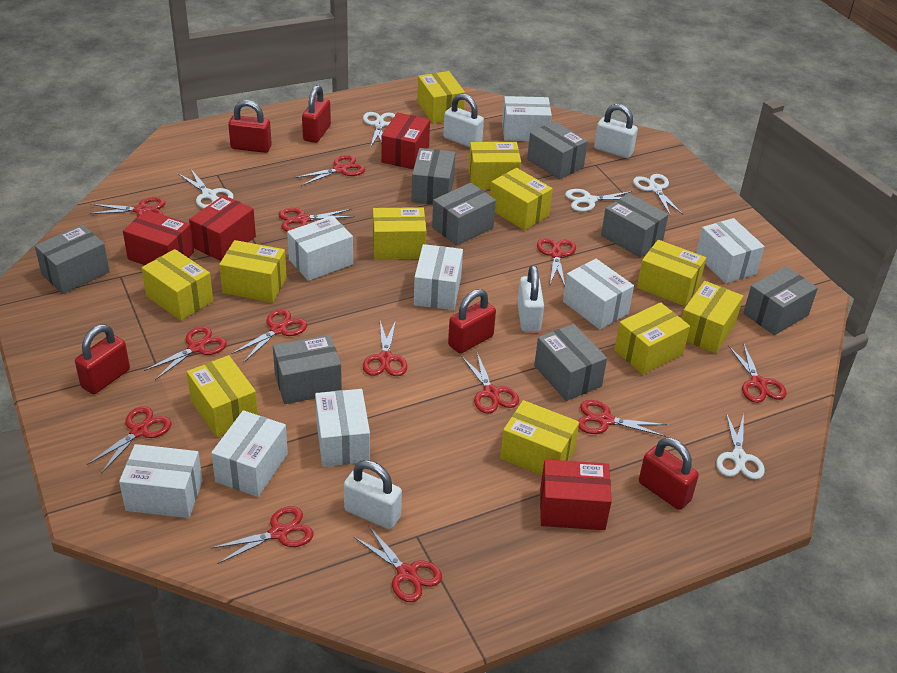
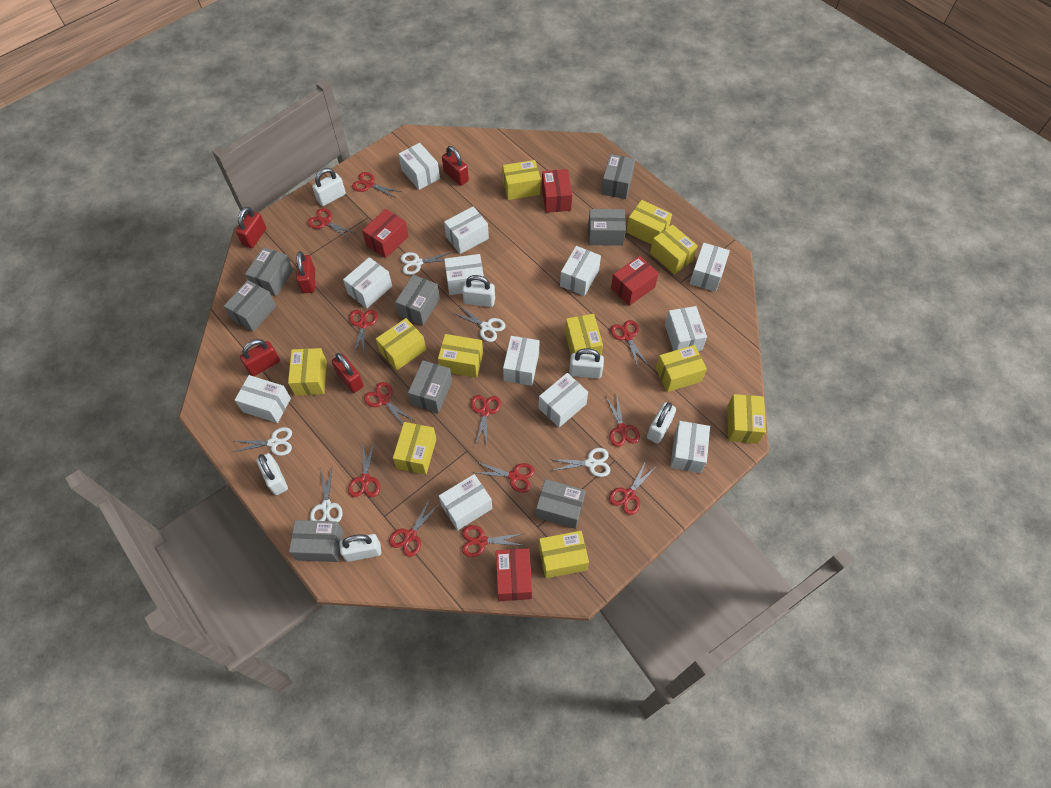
red scissors: 13 -> 12
white box: 8 -> 12
white padlock: 4 -> 6

